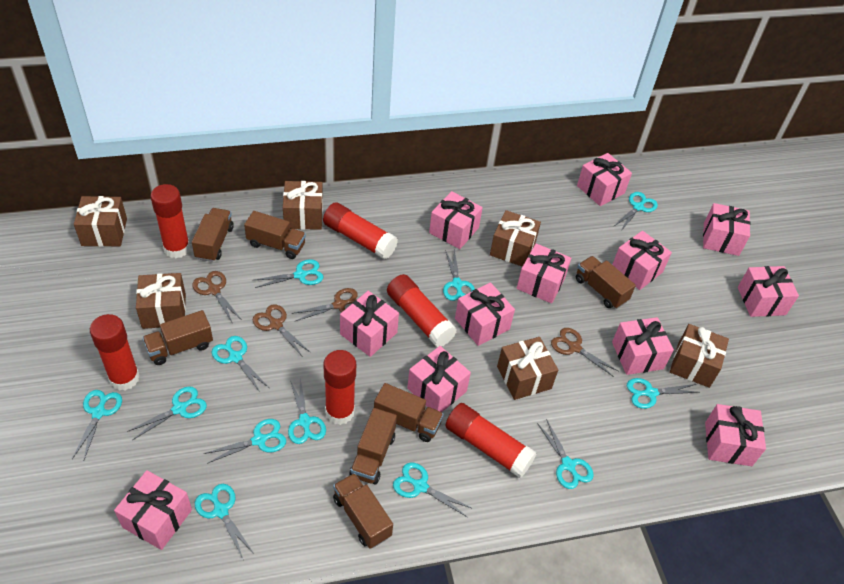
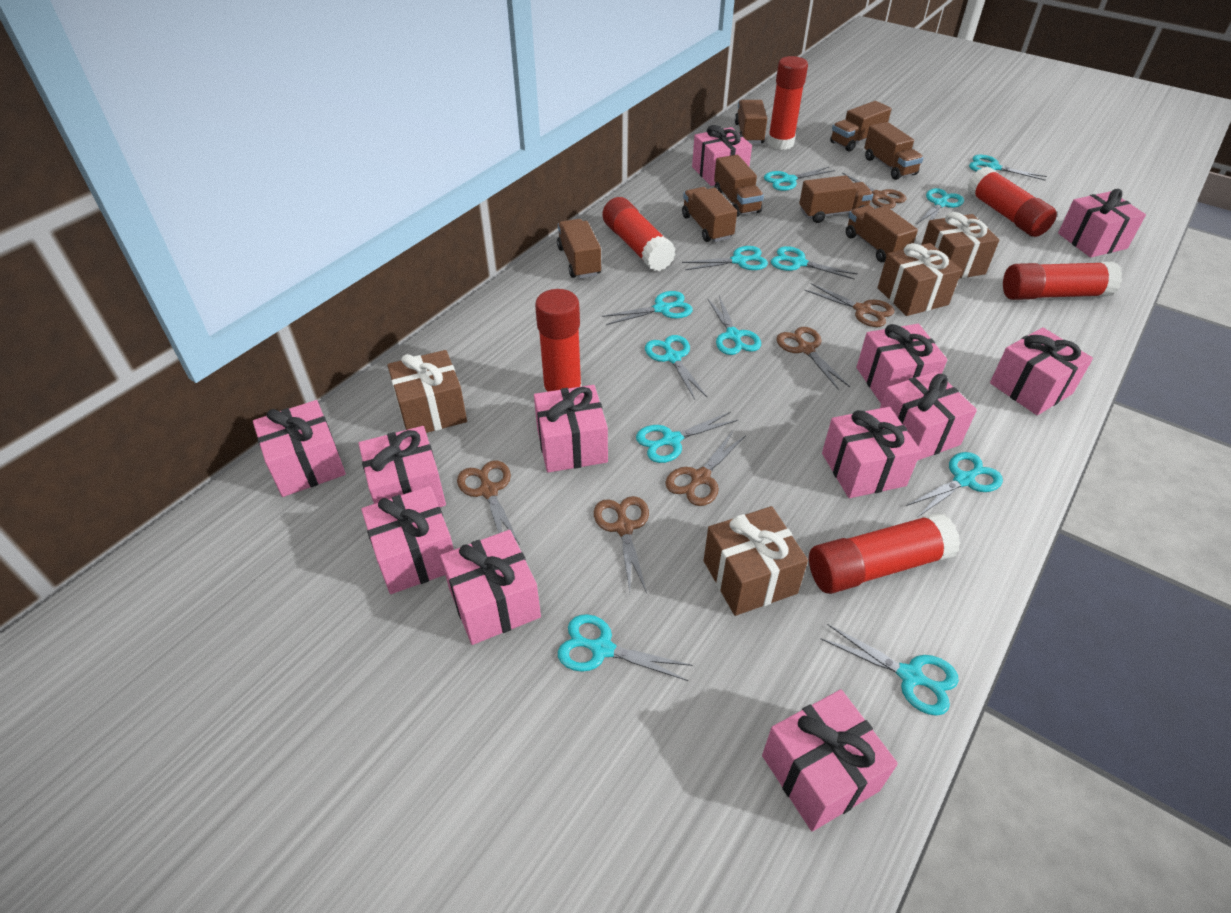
brown gift: 6 -> 4
brown scissors: 4 -> 6
brown truck: 7 -> 8

